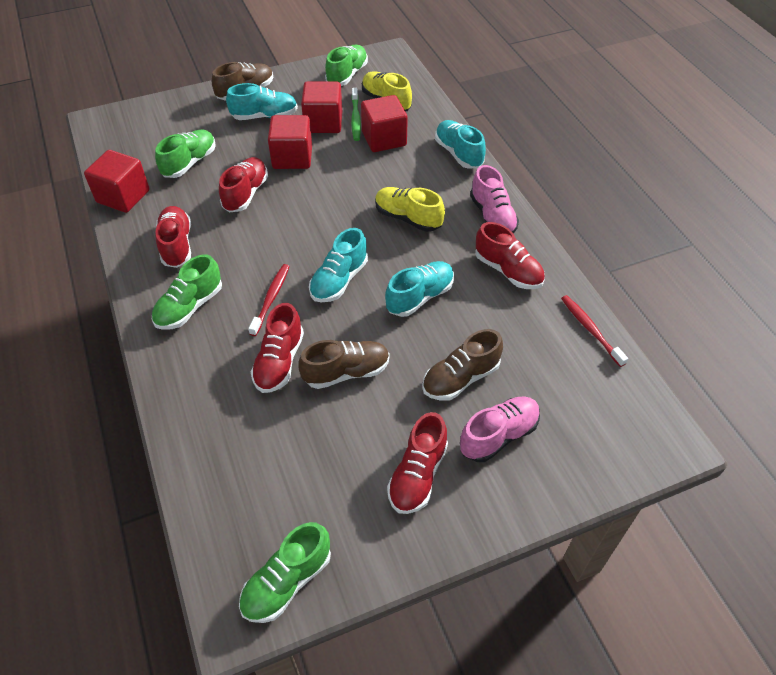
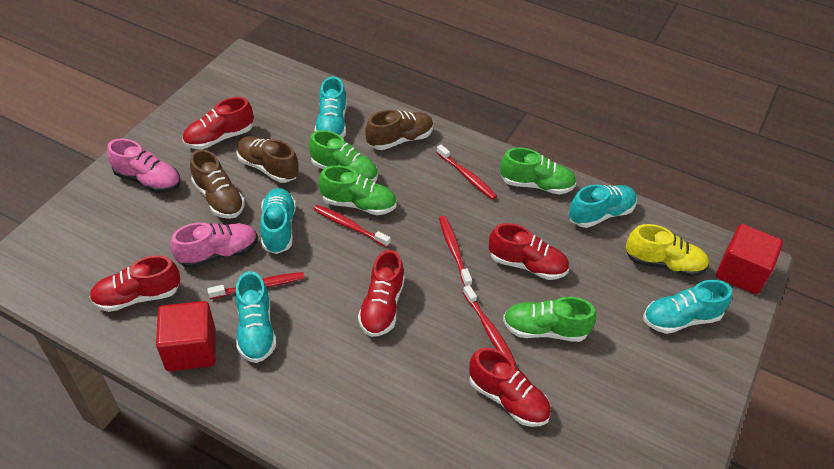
green toothbrush: 1 -> 0
red cube: 4 -> 2
red toothbrush: 2 -> 5
turquoise shoe: 4 -> 5
yellow shoe: 2 -> 1

